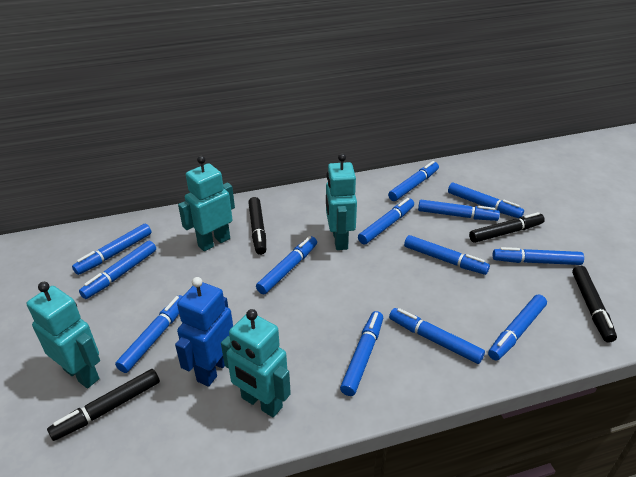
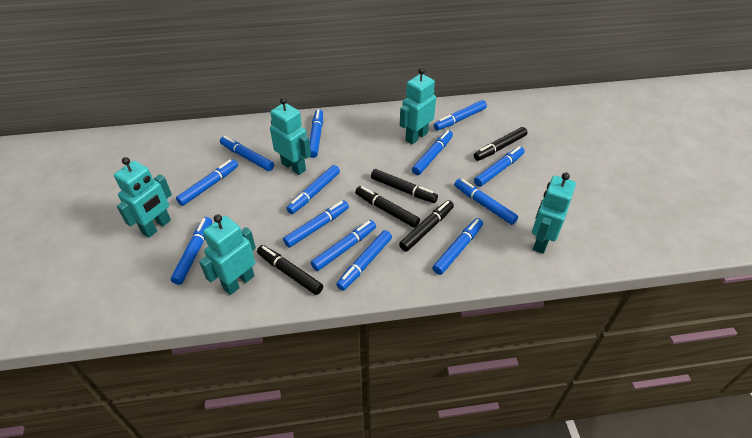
black marker: 4 -> 5
blue robot: 1 -> 0
turquoise robot: 4 -> 5

